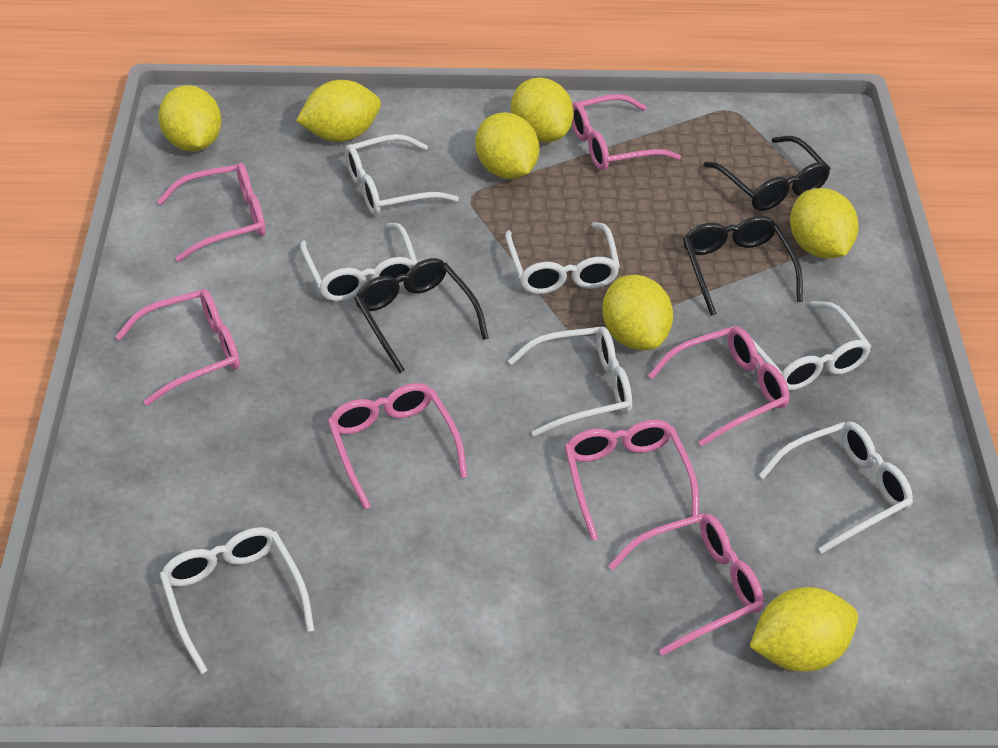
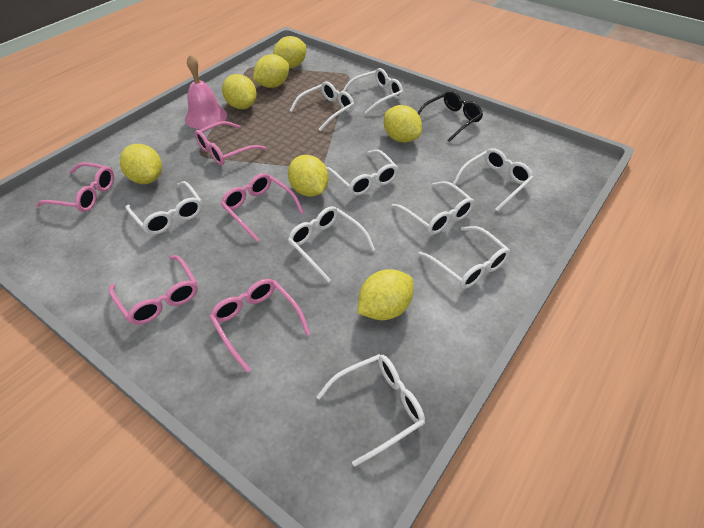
black glasses: 3 -> 1
pink bell: 0 -> 1
pink glasses: 7 -> 5
white glasses: 7 -> 9

